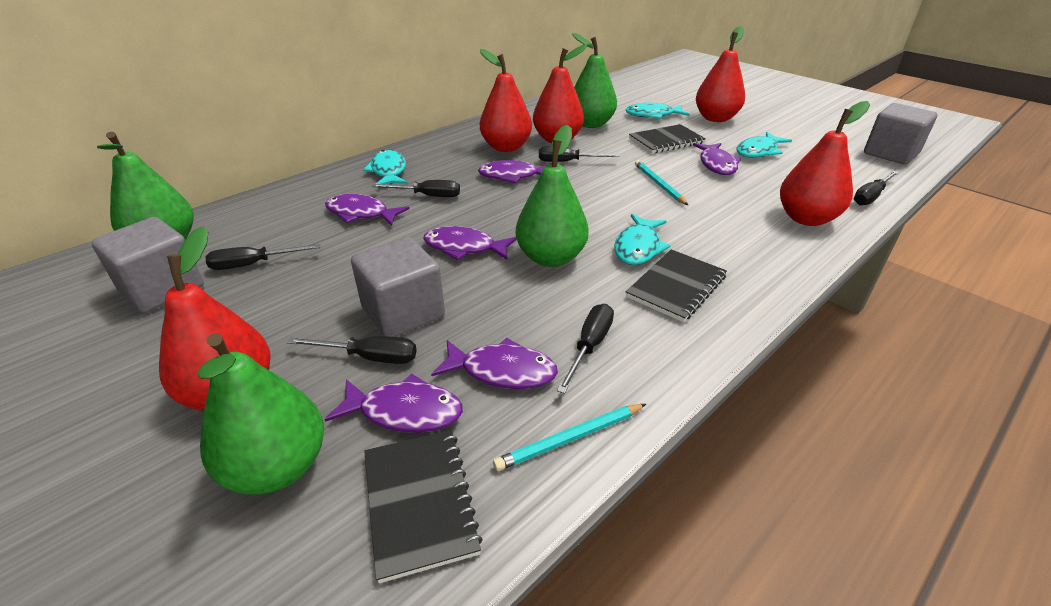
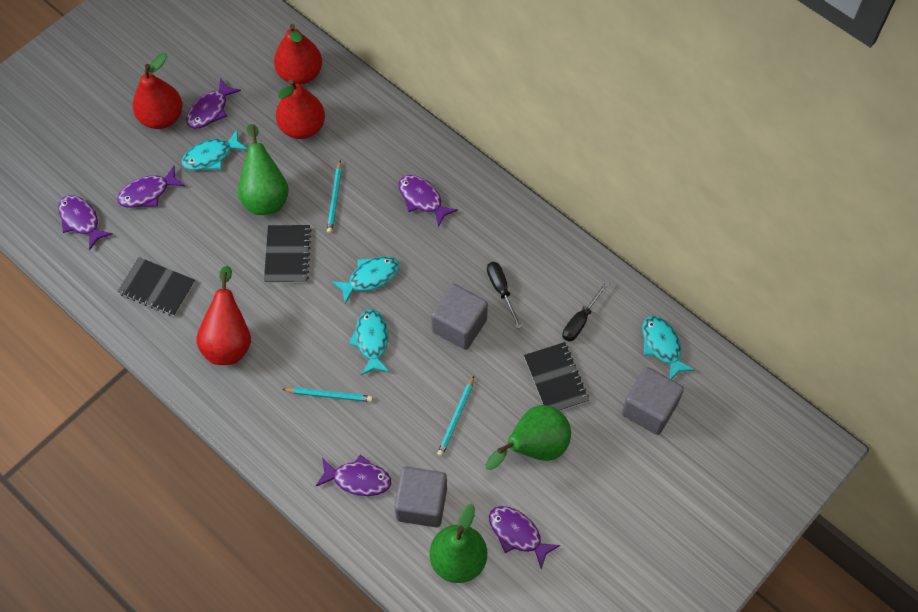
black screwdriver: 6 -> 2
green pear: 4 -> 3
red pear: 5 -> 4
turquoise pencil: 2 -> 3

